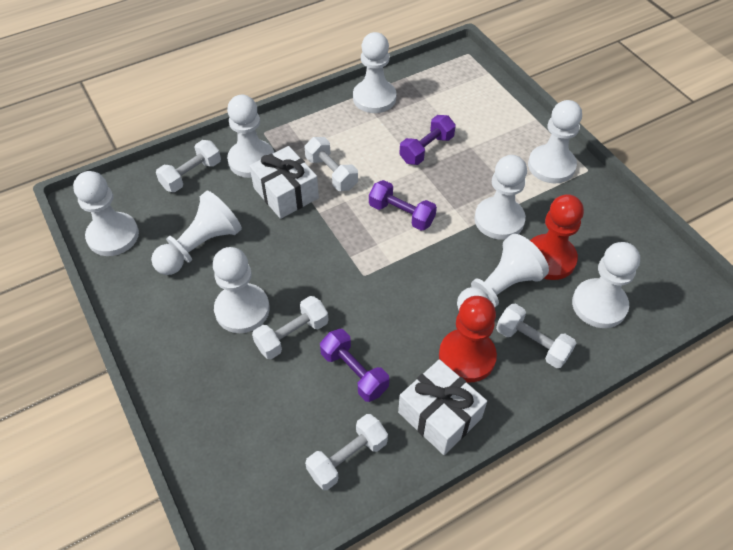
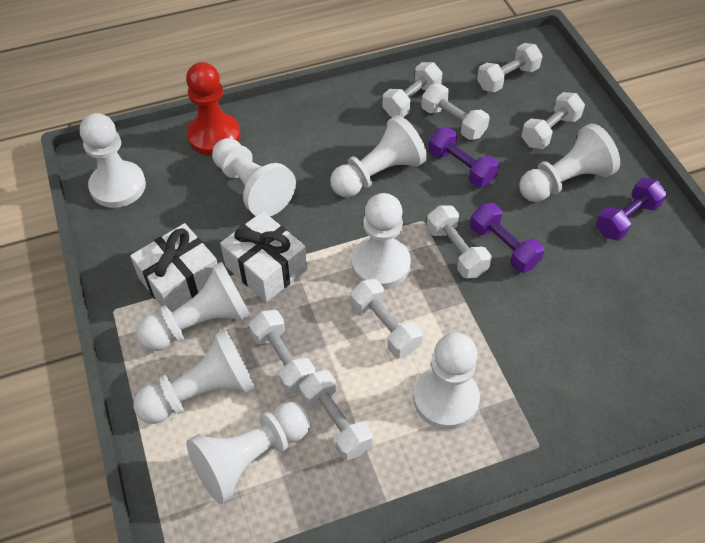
red pawn: 2 -> 1
white dumbbell: 5 -> 8

